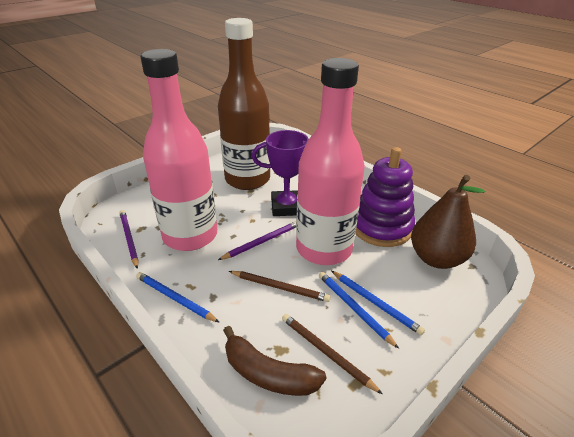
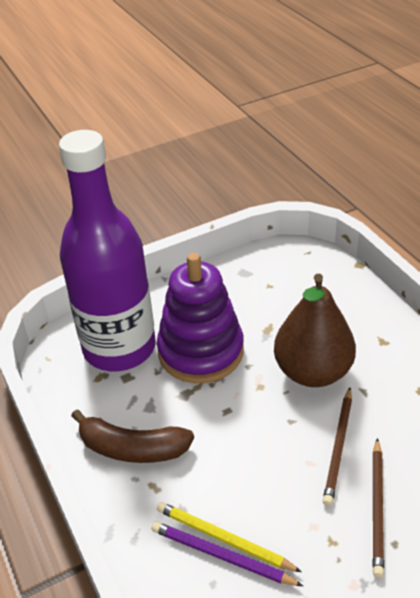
blue pencil: 3 -> 0
brown bottle: 1 -> 0
pink bottle: 2 -> 0
purple bottle: 0 -> 1
purple pencil: 2 -> 1
purple trophy: 1 -> 0
yellow pencil: 0 -> 1

